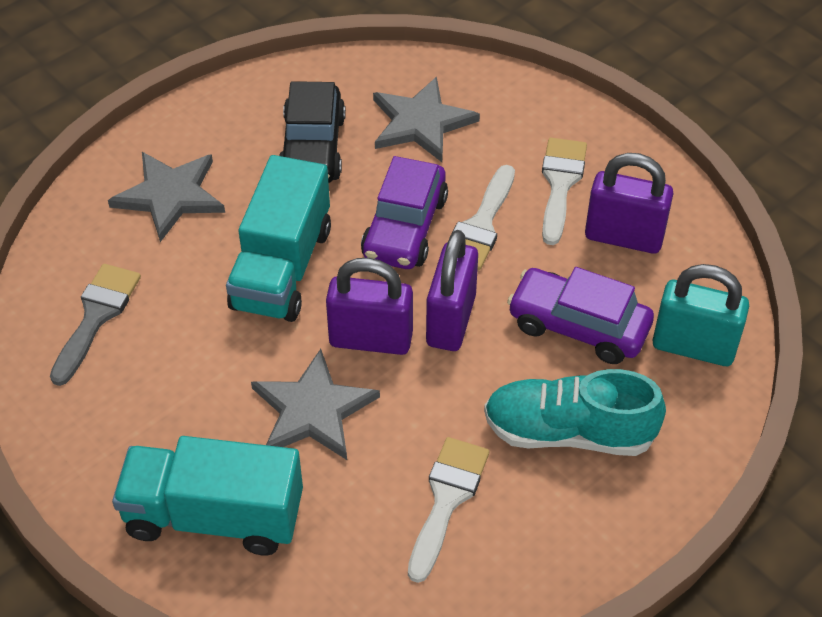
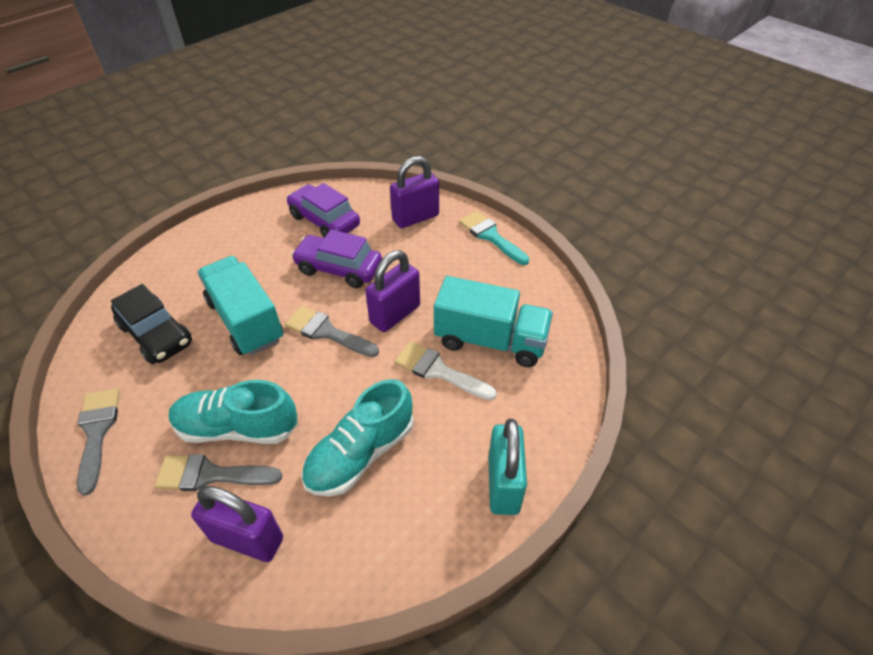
grey brush: 1 -> 3
grey star: 3 -> 0
turquoise brush: 0 -> 1
turquoise shoe: 1 -> 2
white brush: 3 -> 1

